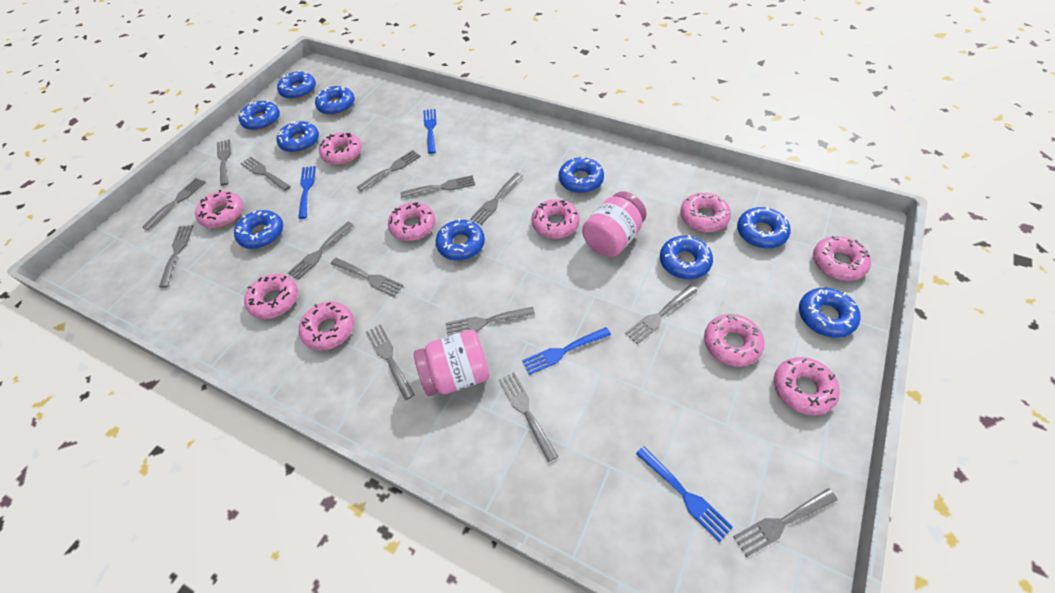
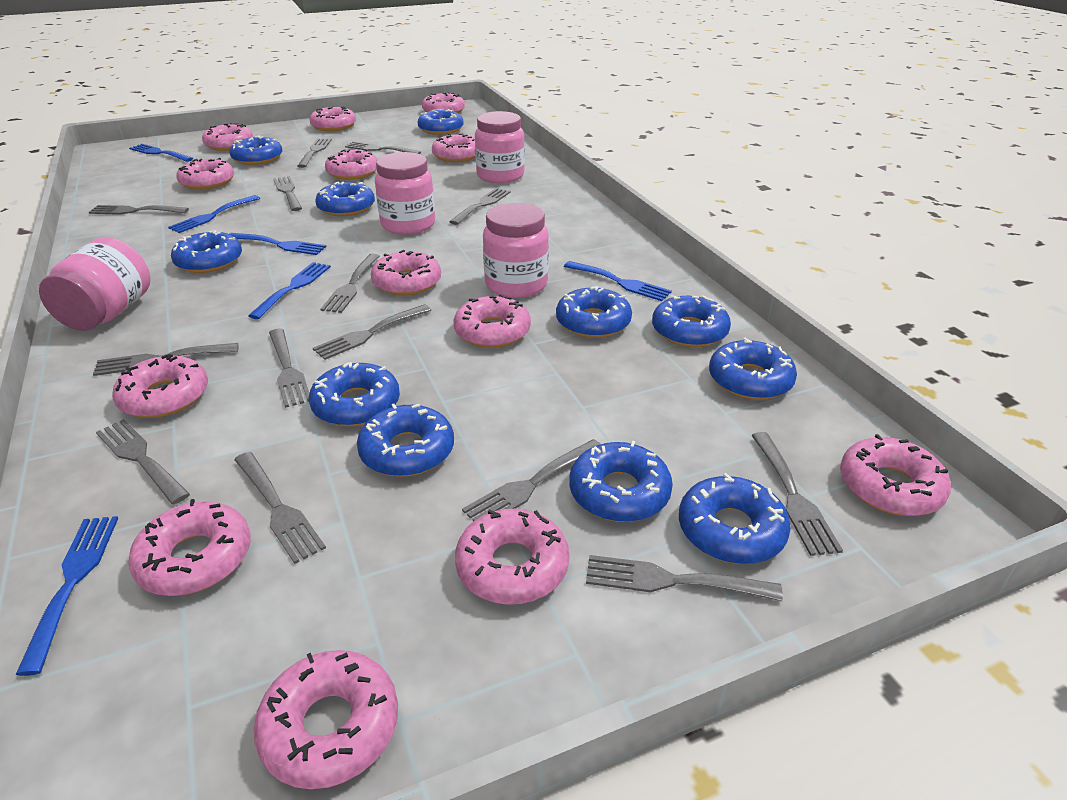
blue donut: 10 -> 11
blue fork: 4 -> 6
pink donut: 10 -> 13
pink jar: 2 -> 4

